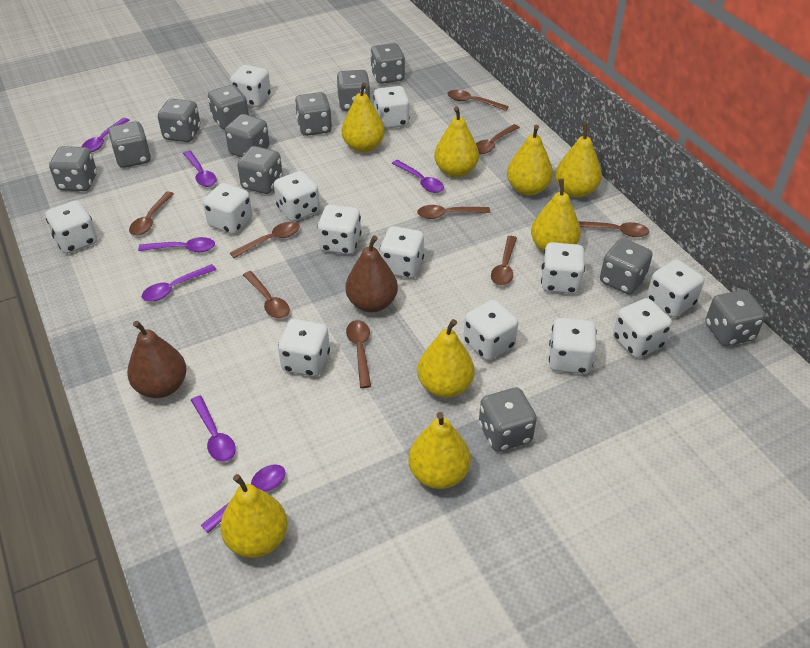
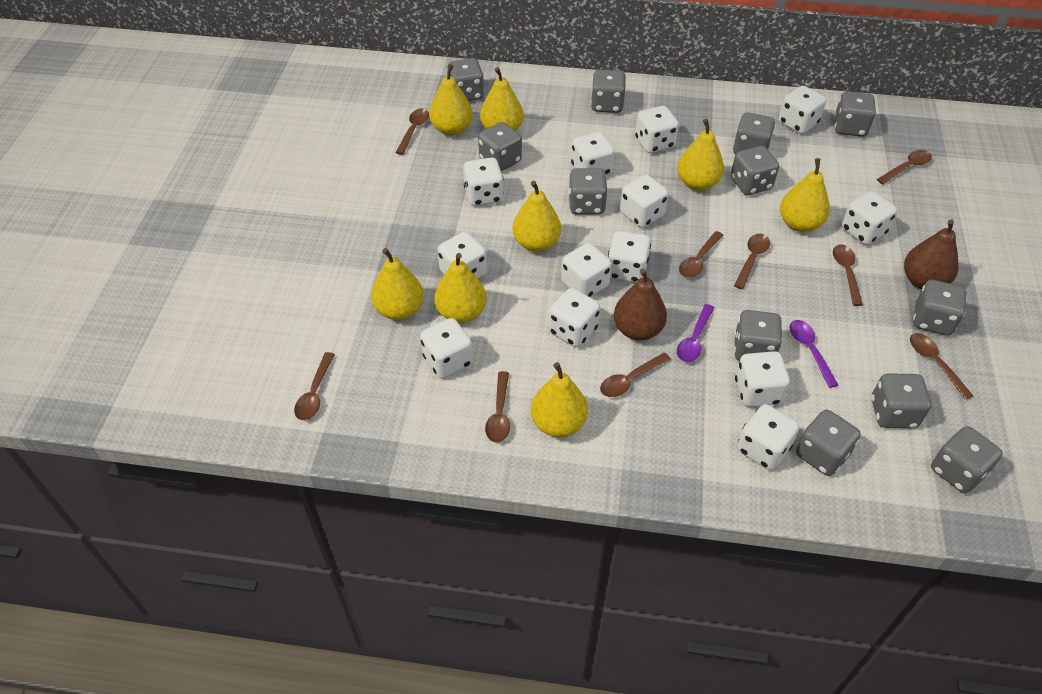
purple spoon: 7 -> 2

